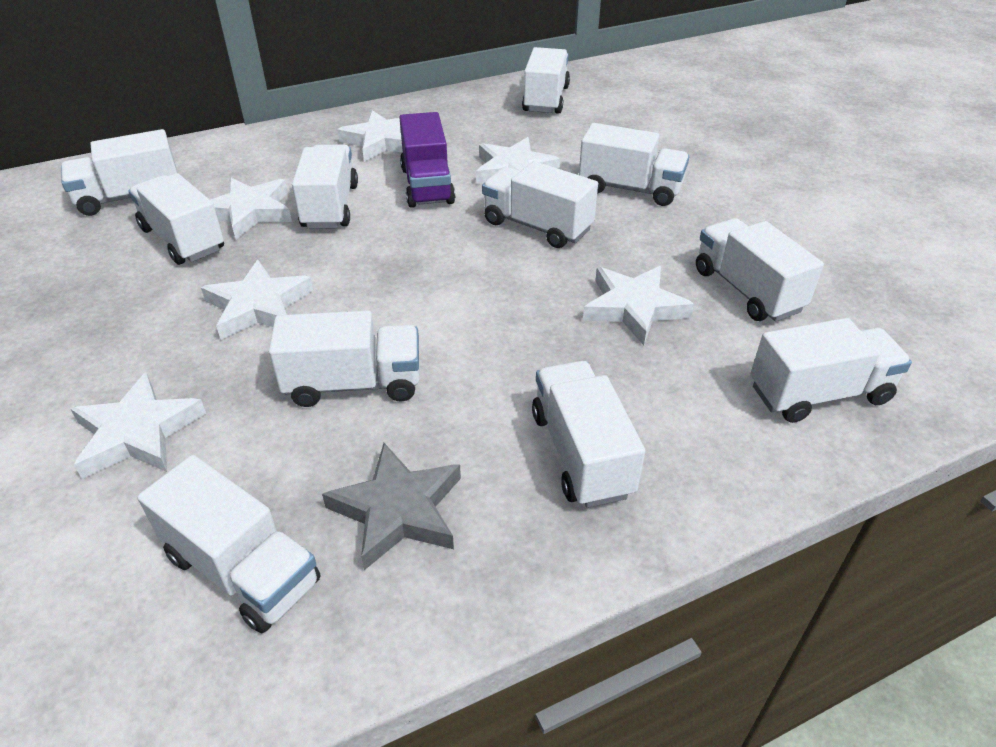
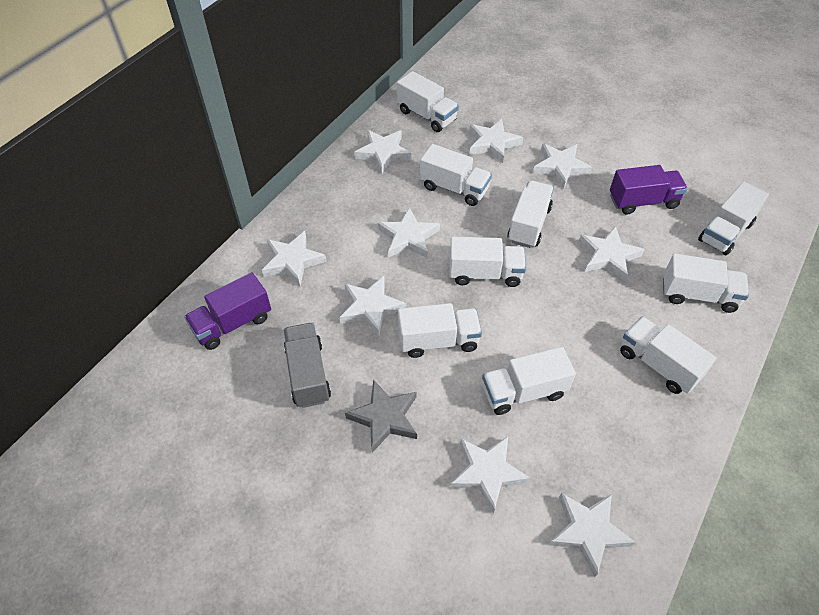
grey truck: 0 -> 1
purple truck: 1 -> 2
white star: 6 -> 9
white truck: 11 -> 9

